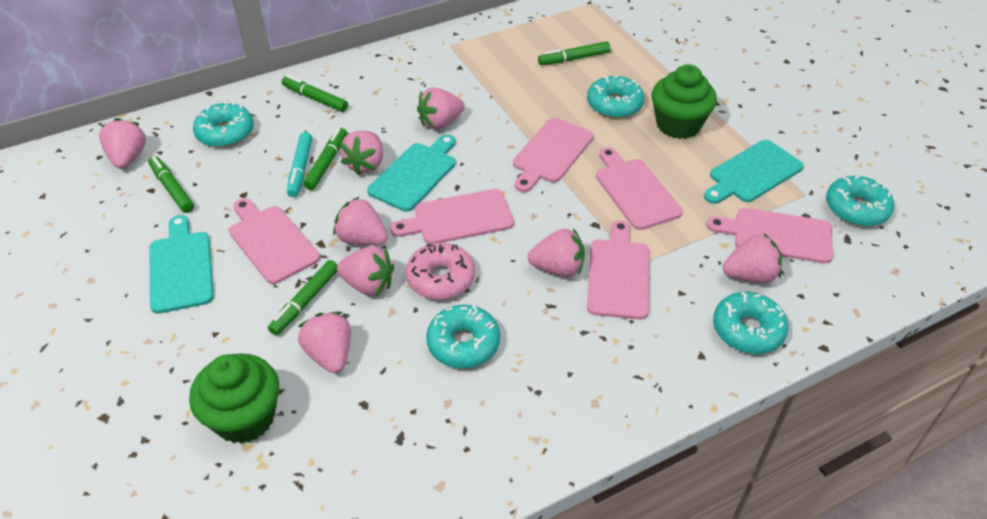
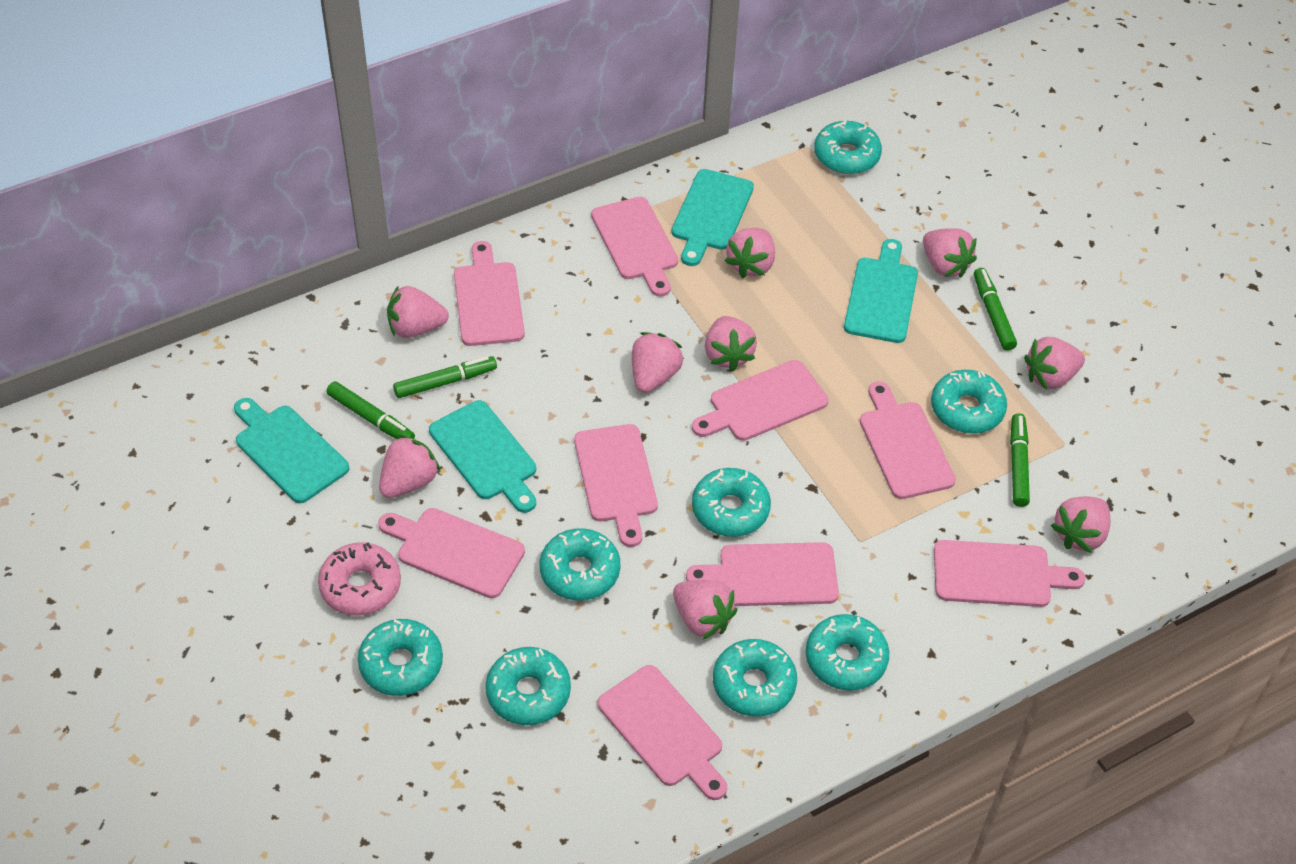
green cupcake: 2 -> 0
green marker: 5 -> 4
pink cutting board: 6 -> 9
pink strawberry: 8 -> 9
turquoise cutting board: 3 -> 4
turquoise donut: 5 -> 8
turquoise marker: 1 -> 0

